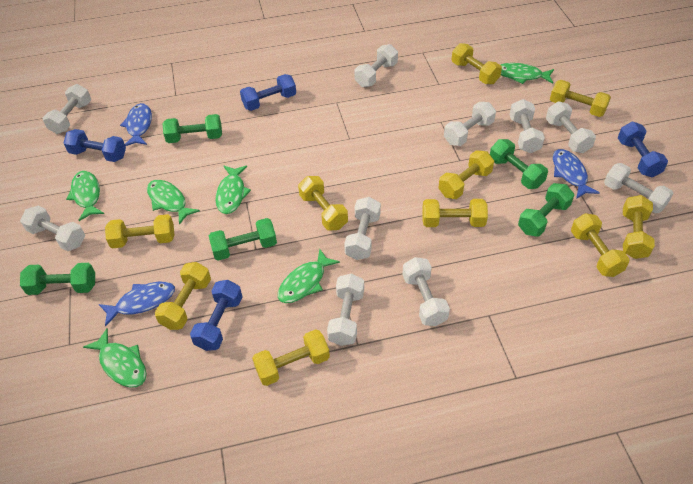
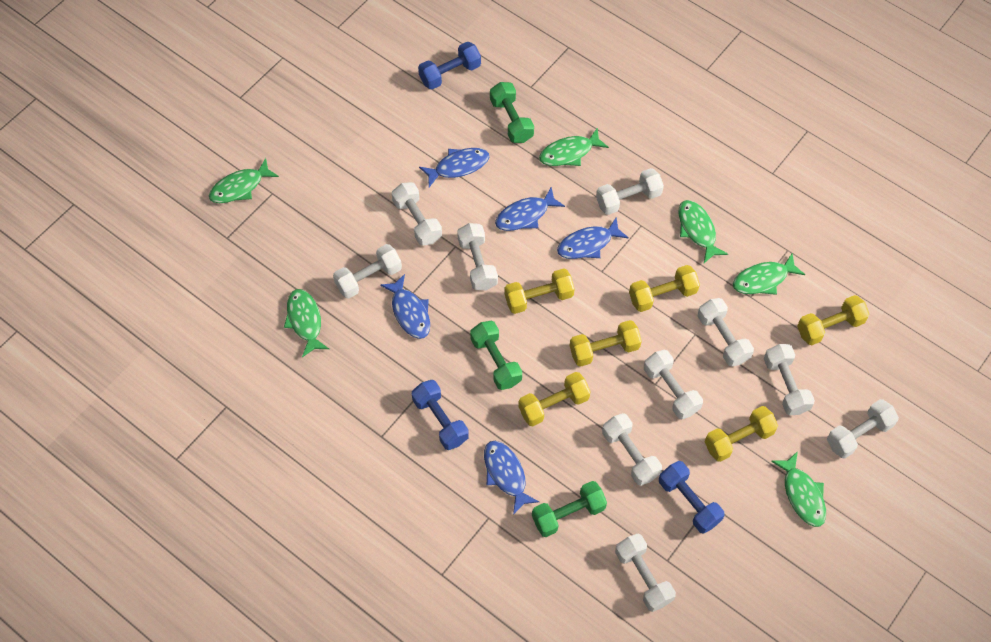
blue dumbbell: 4 -> 3
blue fish: 3 -> 5
green dumbbell: 5 -> 3
yellow dumbbell: 10 -> 6

